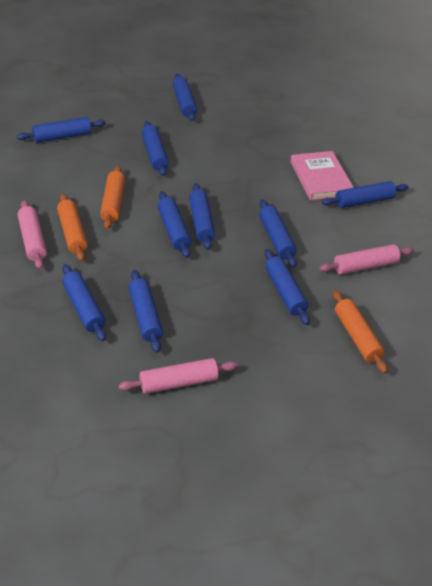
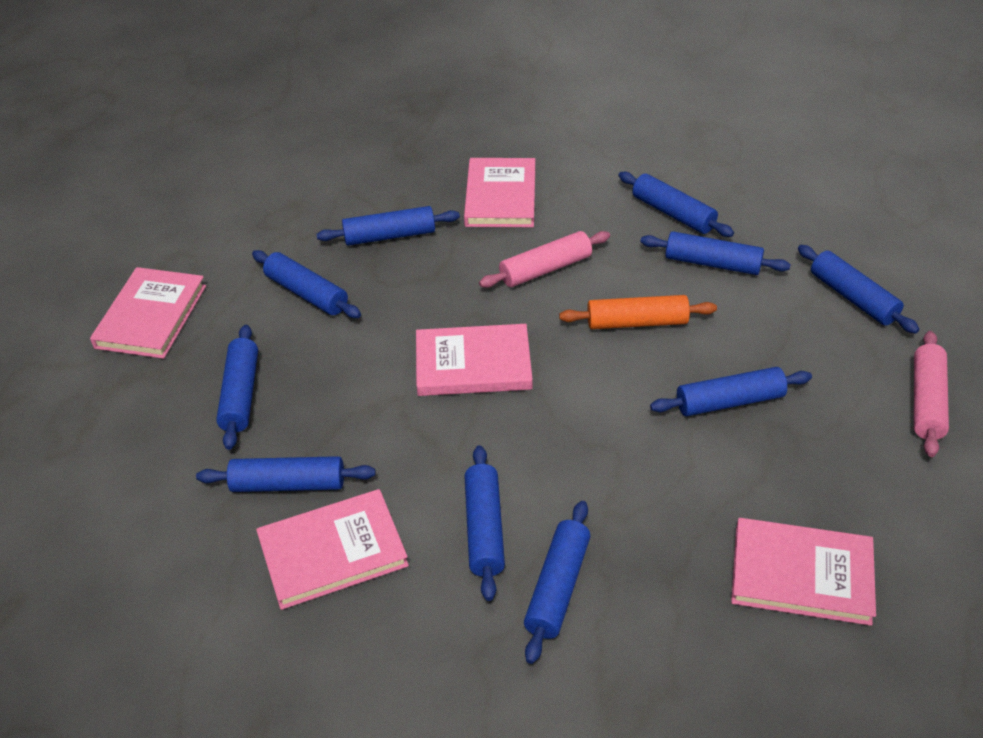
orange rolling pin: 3 -> 1
pink book: 1 -> 5
pink rolling pin: 3 -> 2

